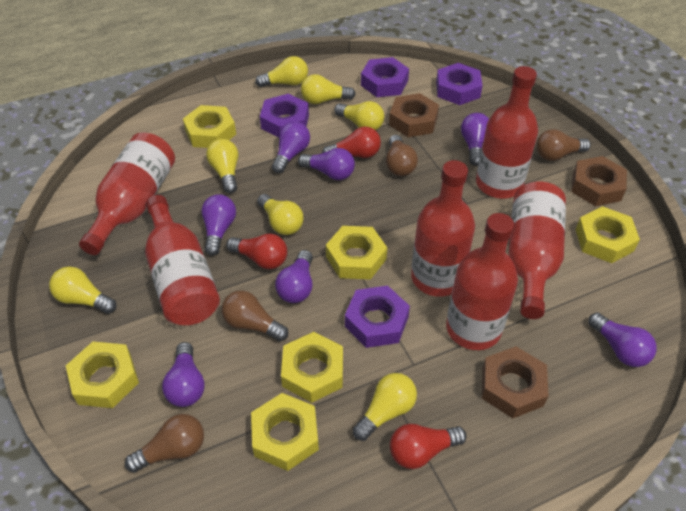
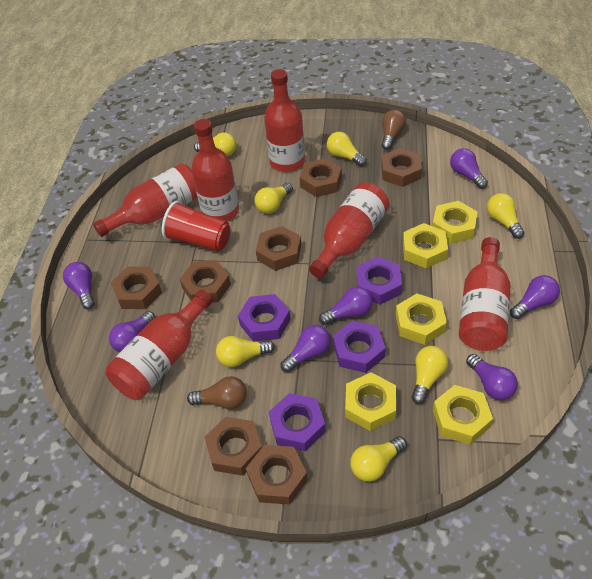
brown light bulb: 4 -> 2
brown nut: 3 -> 7
red cup: 0 -> 1
red light bulb: 3 -> 0
yellow nut: 6 -> 5

